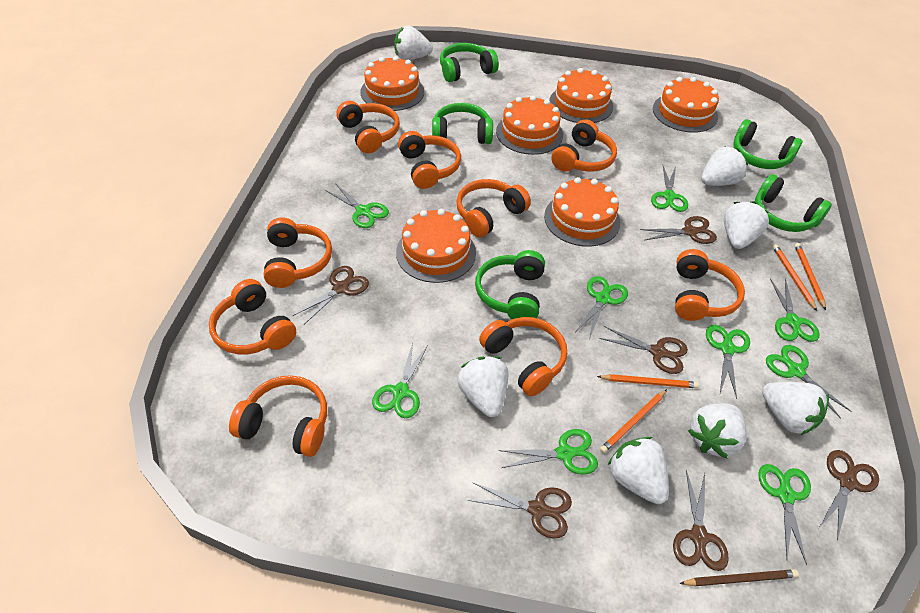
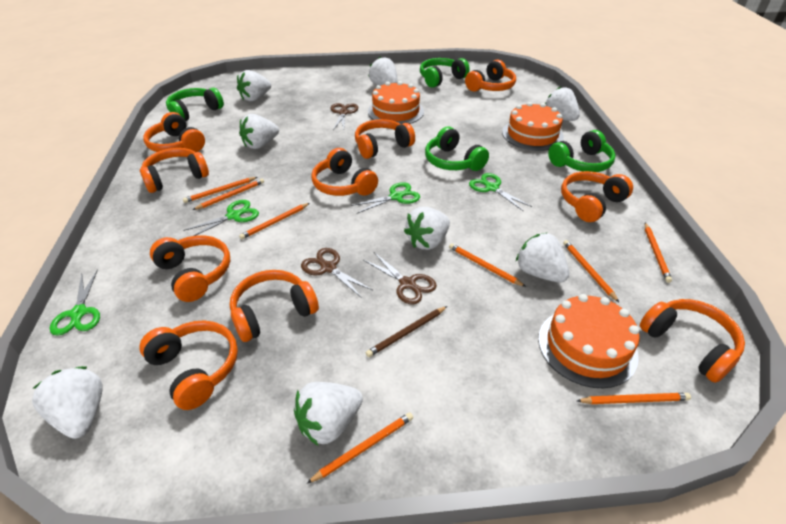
brown scissors: 6 -> 3
green headphones: 5 -> 4
green scissors: 9 -> 4
orange cake: 6 -> 3
orange headphones: 9 -> 10
orange pencil: 4 -> 8
white strawberry: 7 -> 8

